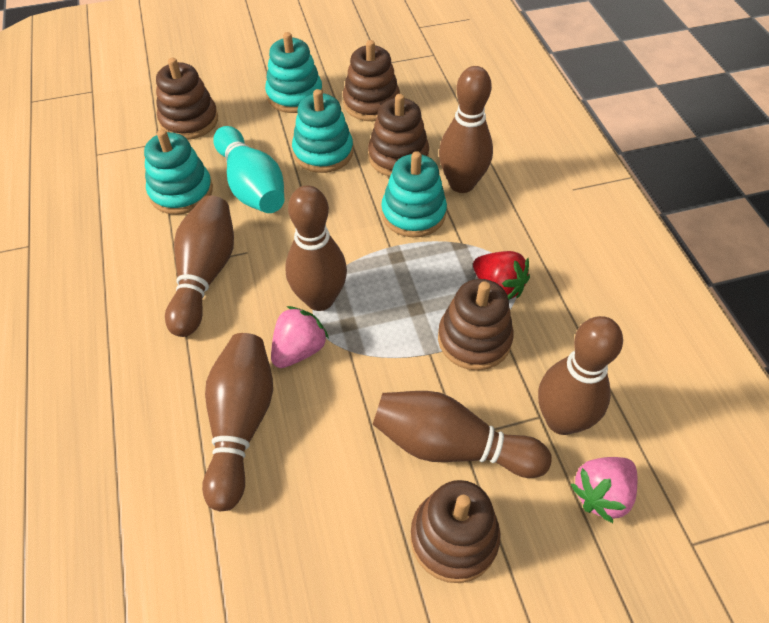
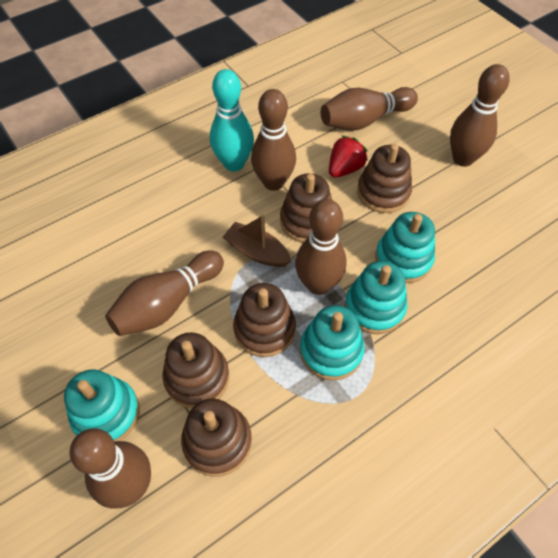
brown boat: 0 -> 1
pink strawberry: 2 -> 0

